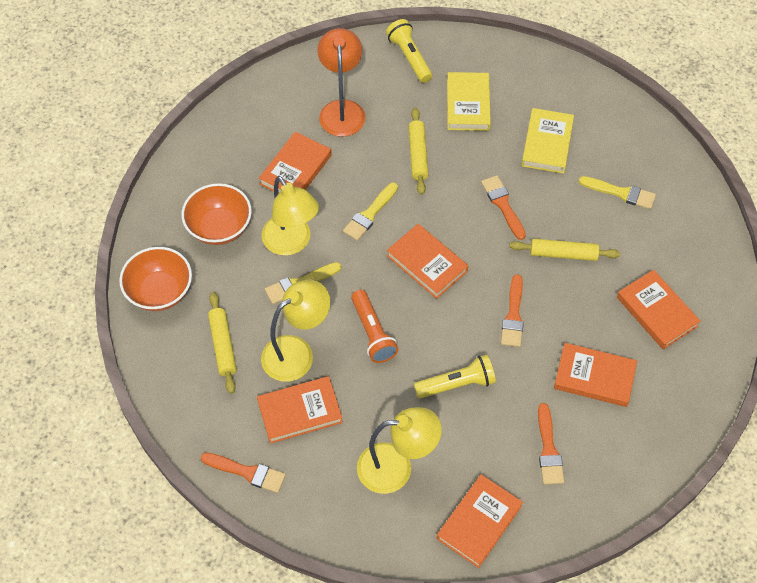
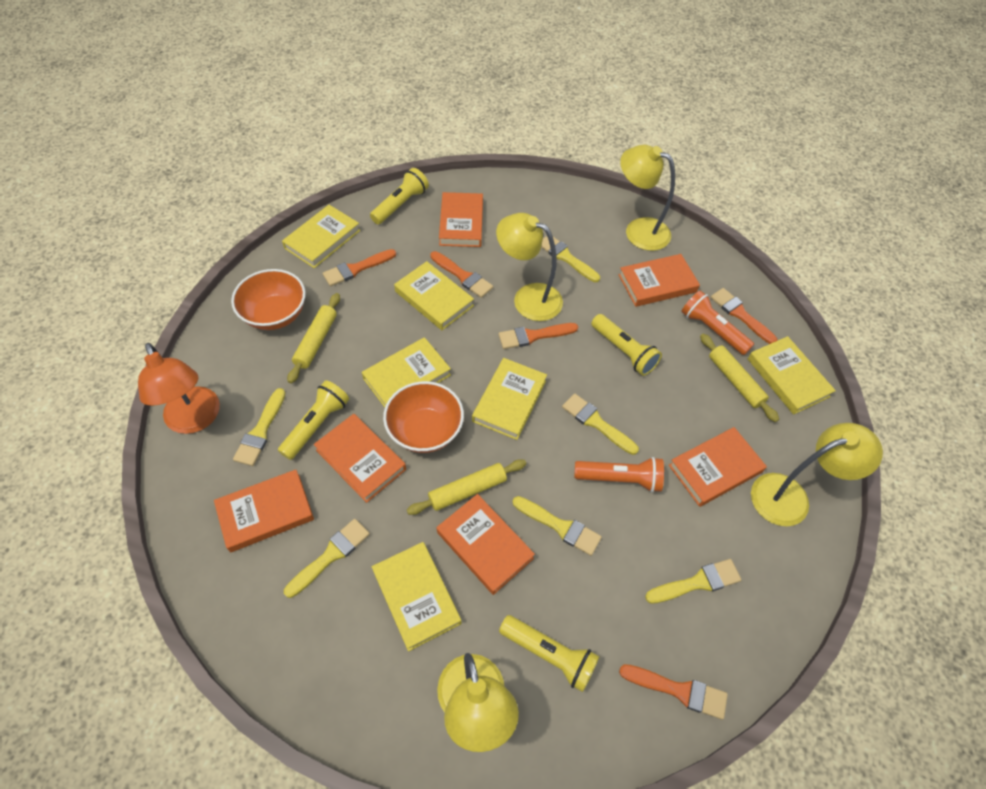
orange brush: 4 -> 5
orange flashlight: 1 -> 2
yellow book: 2 -> 6
yellow brush: 3 -> 6
yellow flashlight: 2 -> 4
yellow lamp: 3 -> 4

